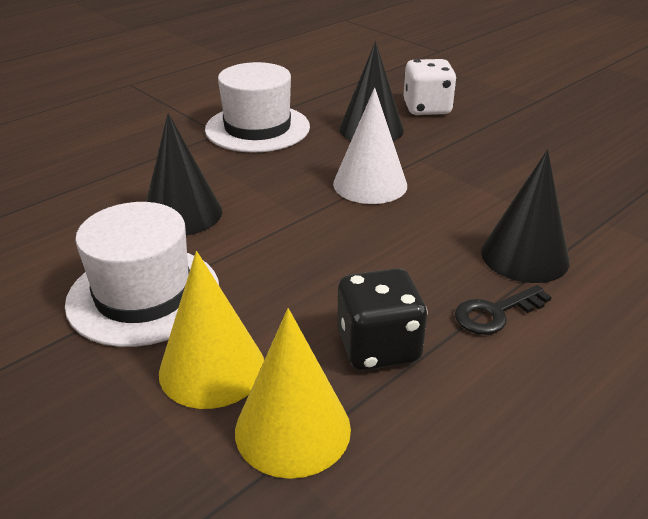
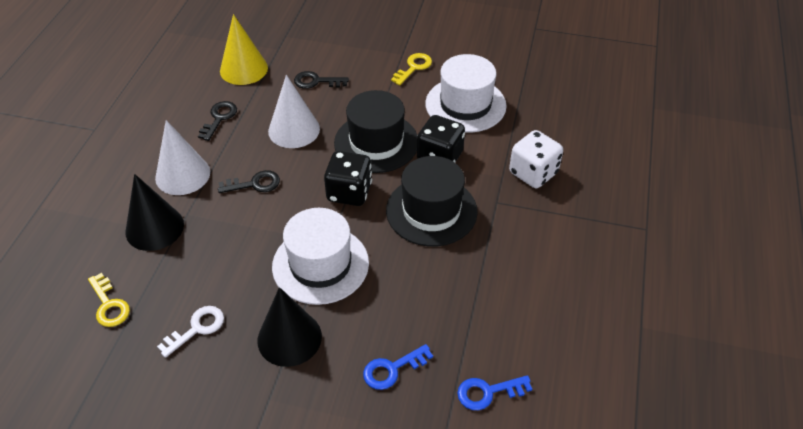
black cone: 3 -> 2
black dice: 1 -> 2
black hat: 0 -> 2
black key: 1 -> 3
blue key: 0 -> 2
white cone: 1 -> 2
white key: 0 -> 1
yellow cone: 2 -> 1
yellow key: 0 -> 2

